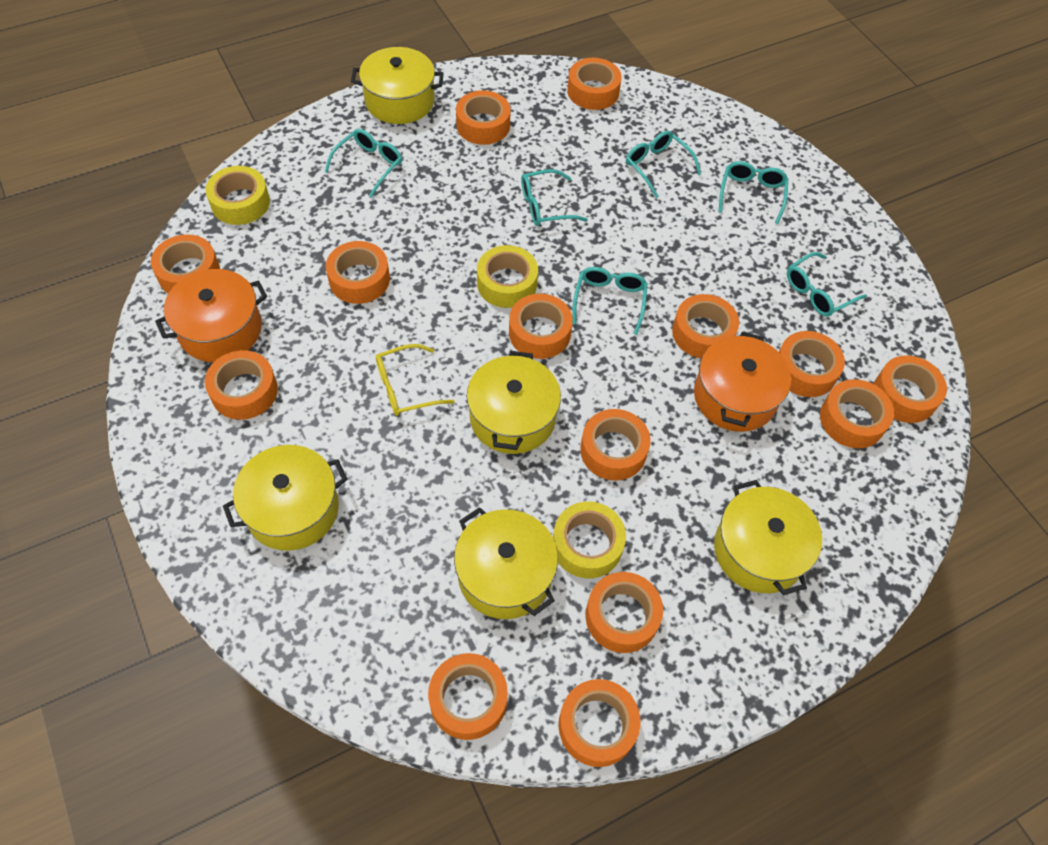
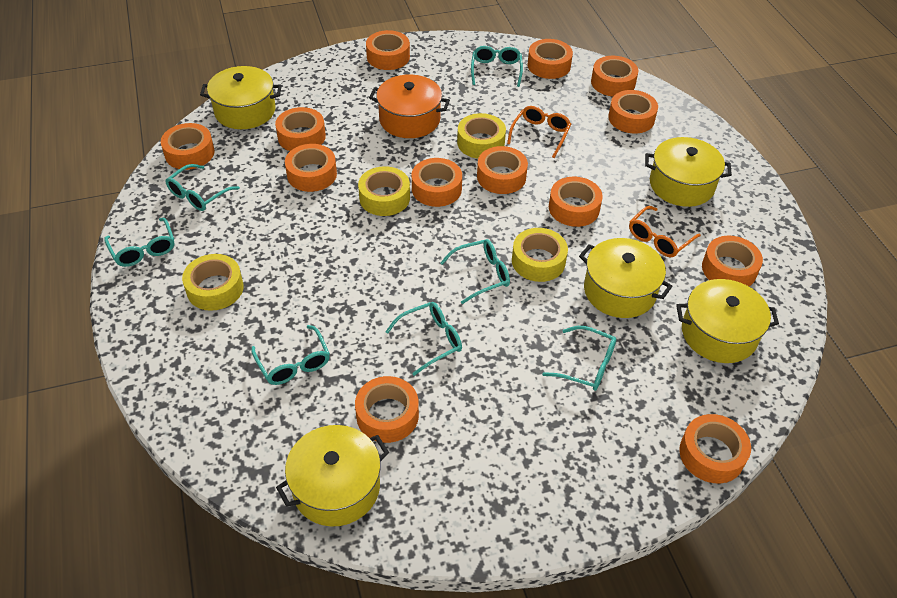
orange glasses: 0 -> 2
orange pot: 2 -> 1
orange tape: 14 -> 13
turquoise glasses: 6 -> 7
yellow glasses: 1 -> 0
yellow tape: 3 -> 4

